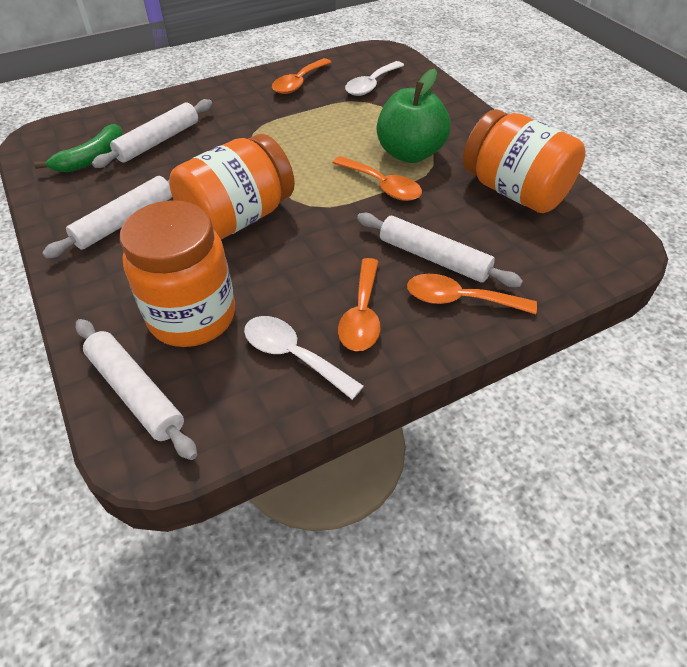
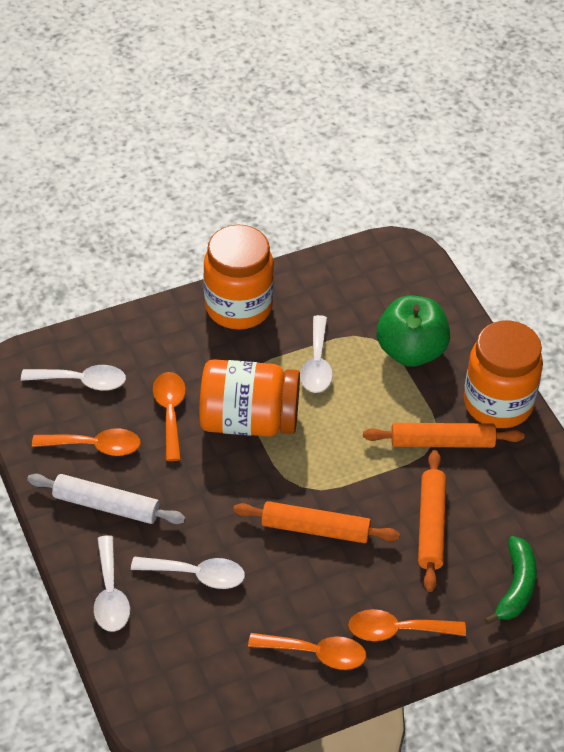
orange rolling pin: 0 -> 3
white rolling pin: 4 -> 1
white spoon: 2 -> 4

